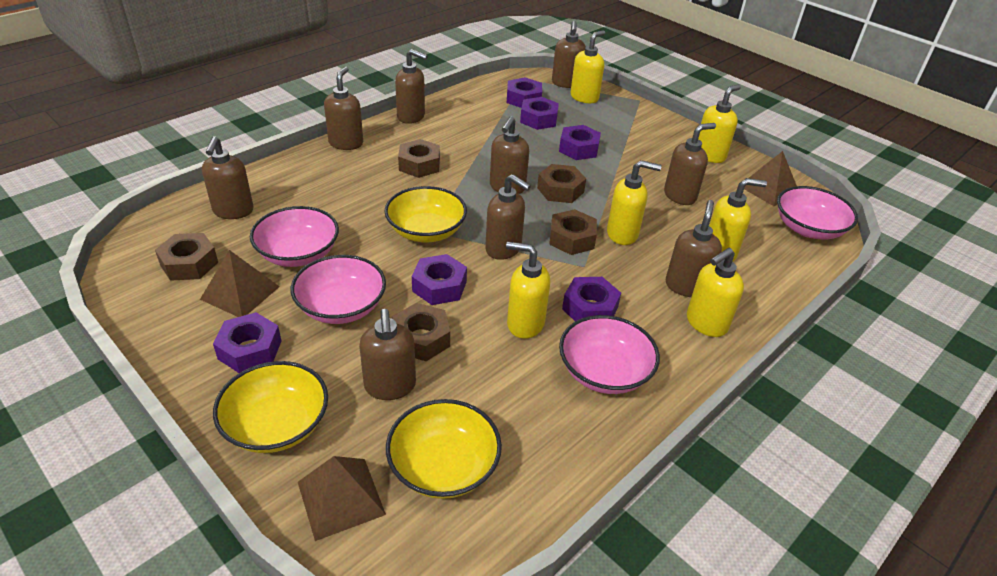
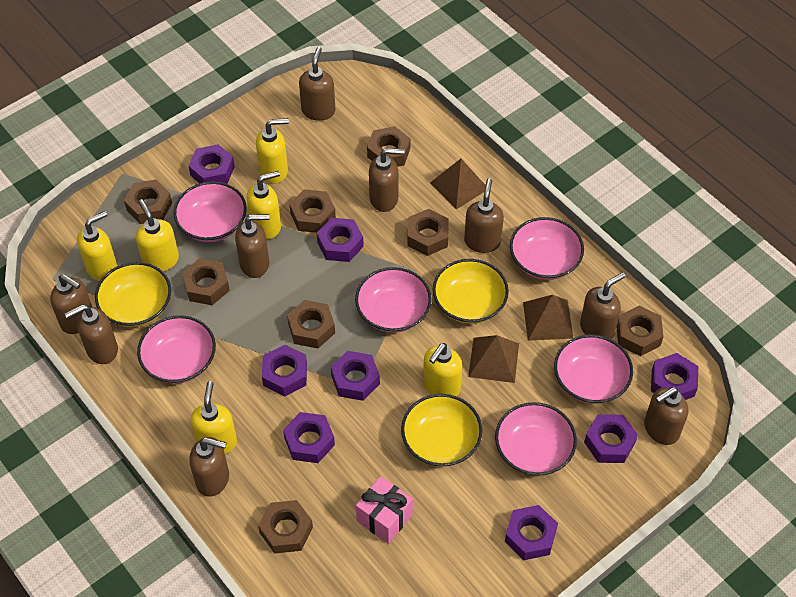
brown nut: 5 -> 8
pink bowl: 4 -> 6
pink gift: 0 -> 1
purple nut: 6 -> 8

